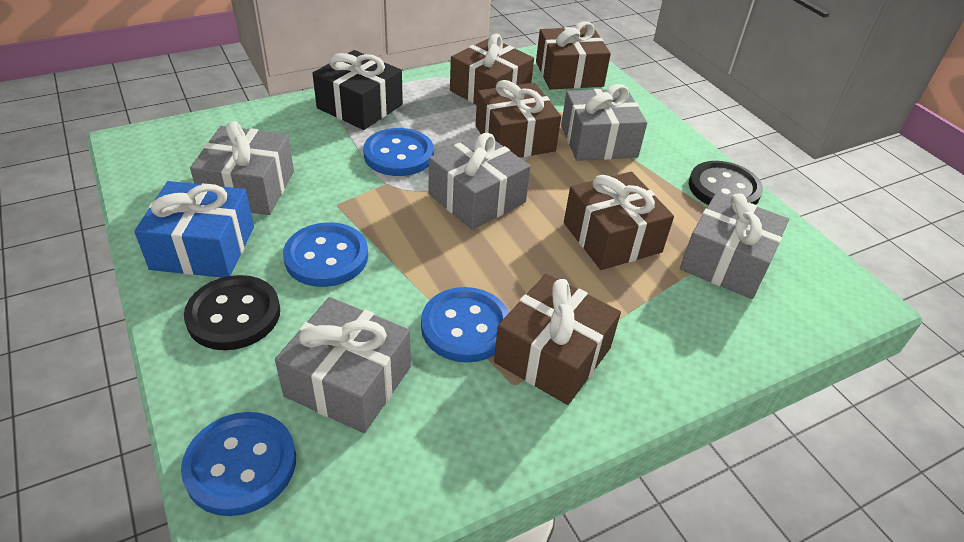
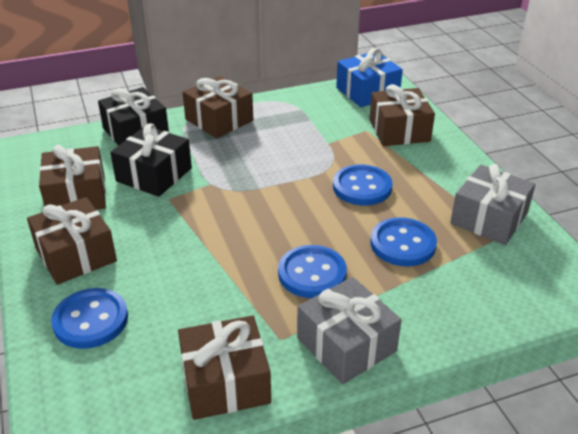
black button: 2 -> 0
black gift: 1 -> 2
grey gift: 5 -> 2

